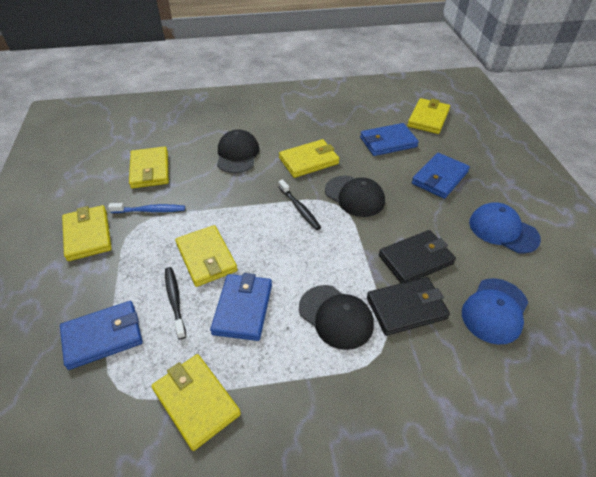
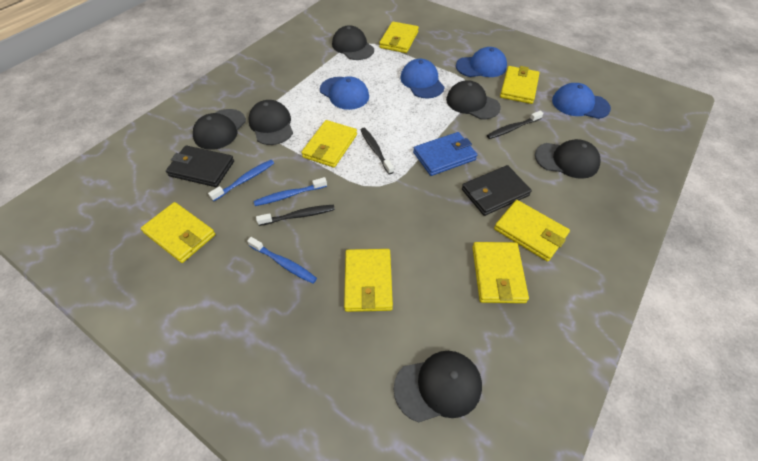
black cap: 3 -> 6
black toothbrush: 2 -> 3
blue cap: 2 -> 4
blue toothbrush: 1 -> 3
blue wallet: 4 -> 1
yellow wallet: 6 -> 7

